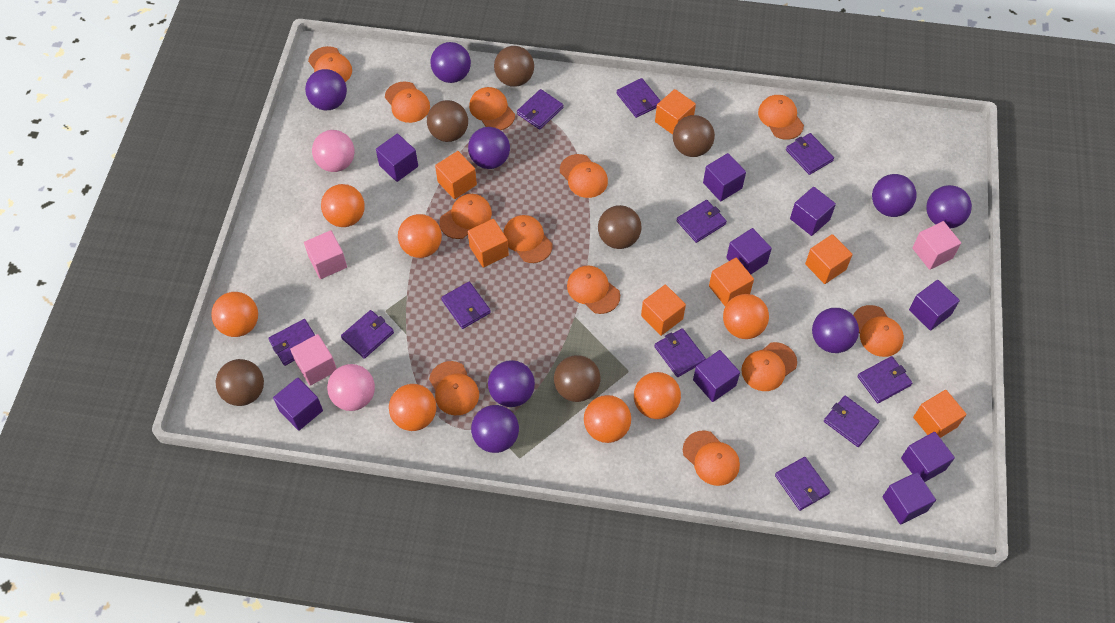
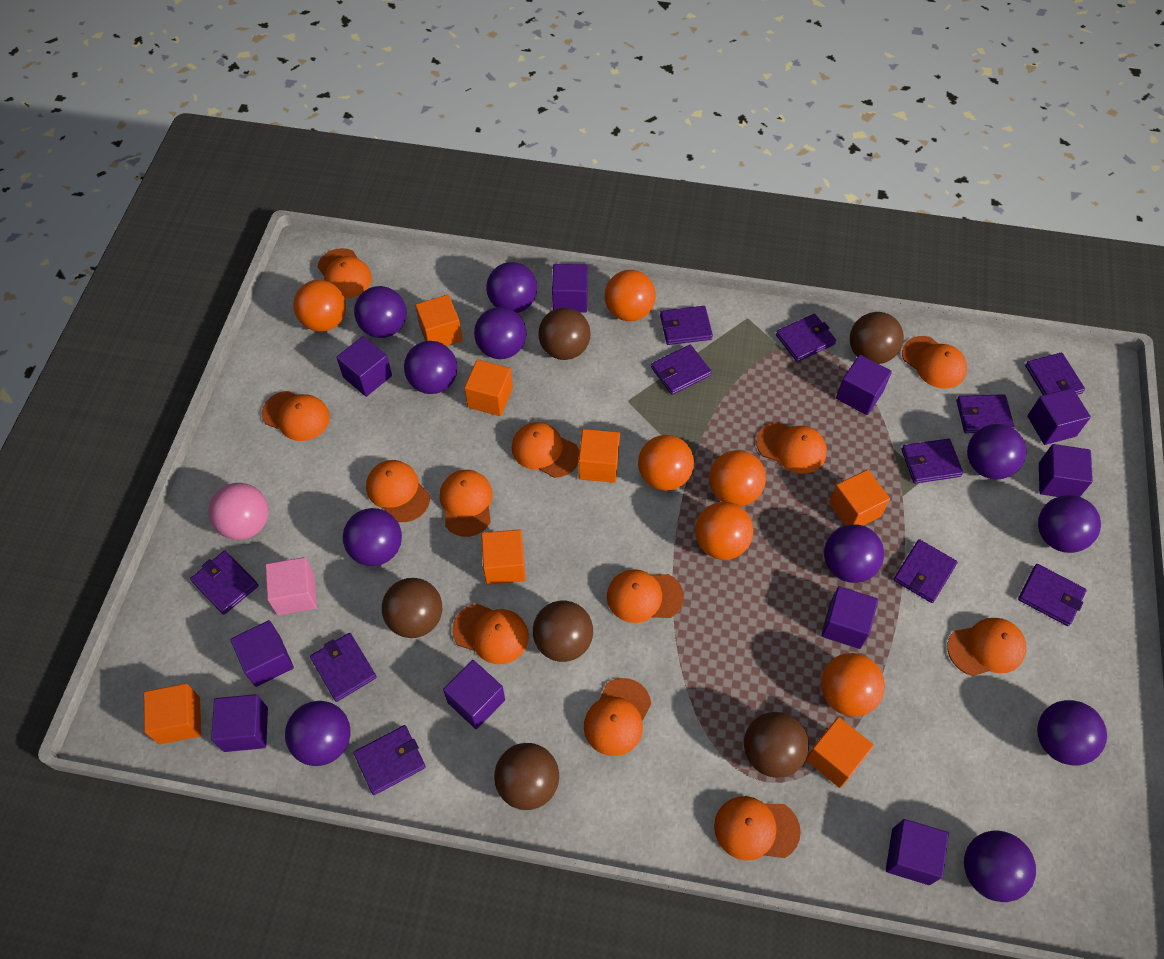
orange ball: 7 -> 6
pink ball: 2 -> 1
pink cube: 3 -> 1
purple ball: 8 -> 11
purple cube: 9 -> 10

